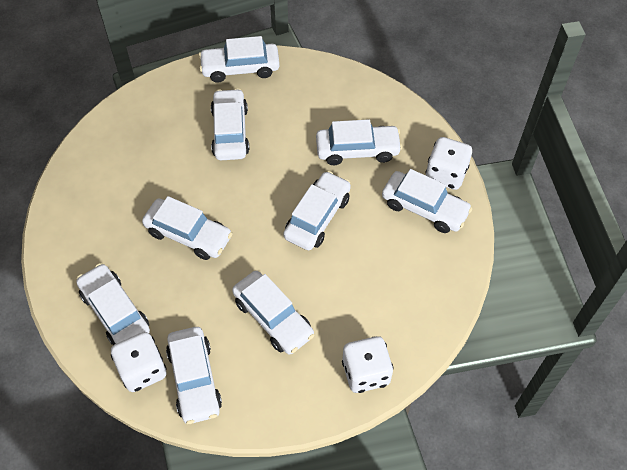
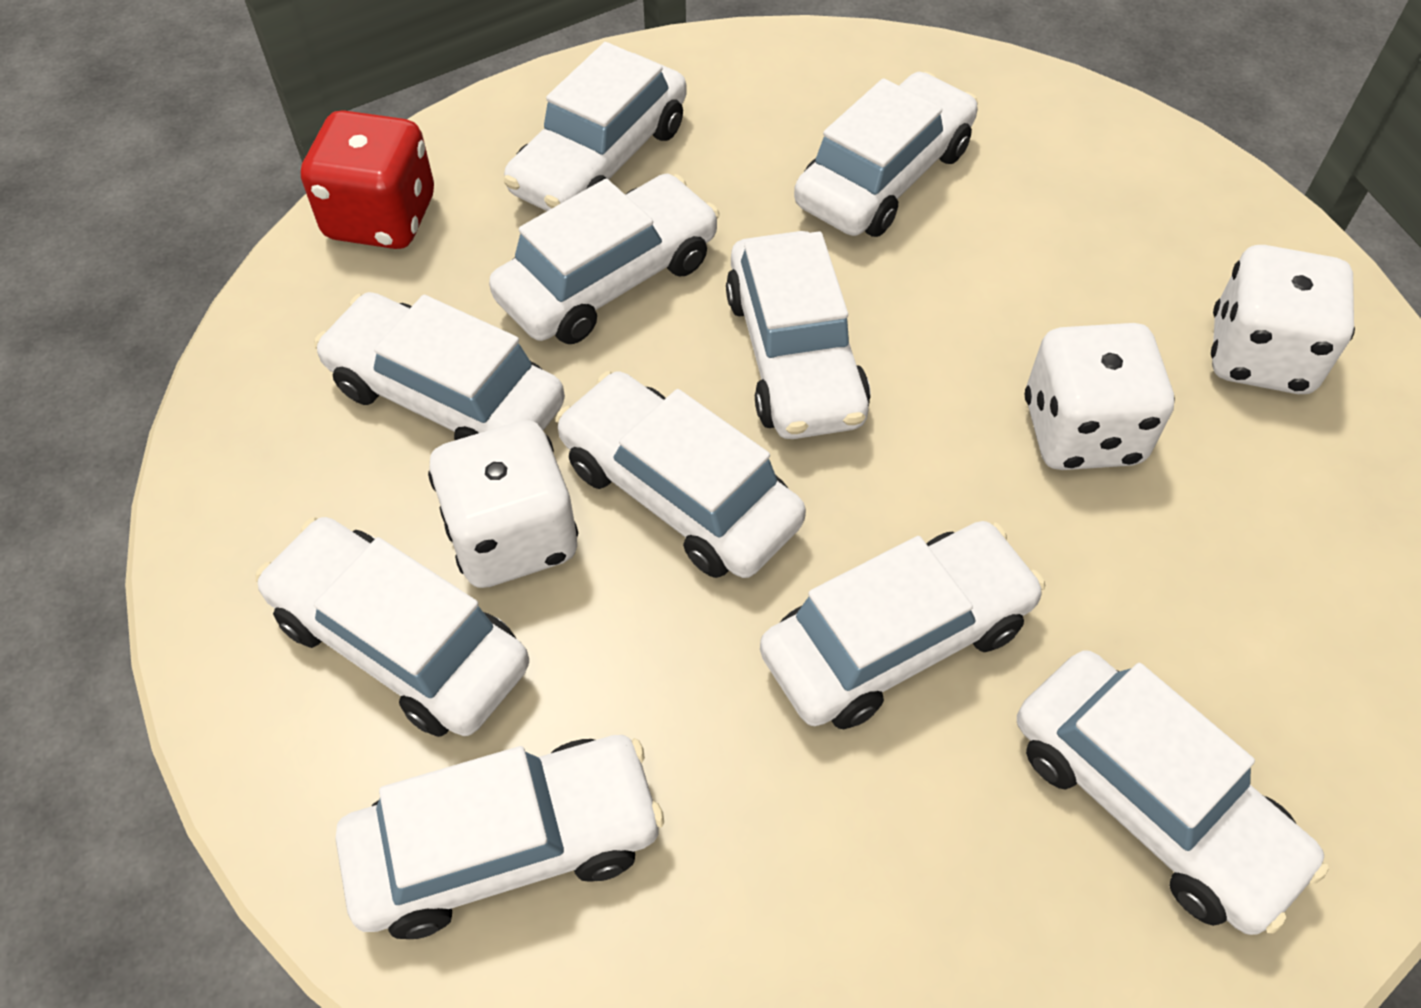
red dice: 0 -> 1
white car: 9 -> 10

